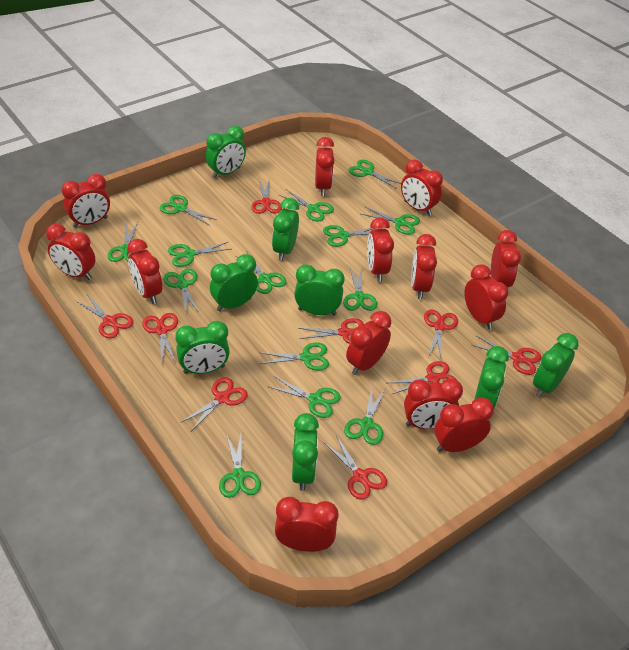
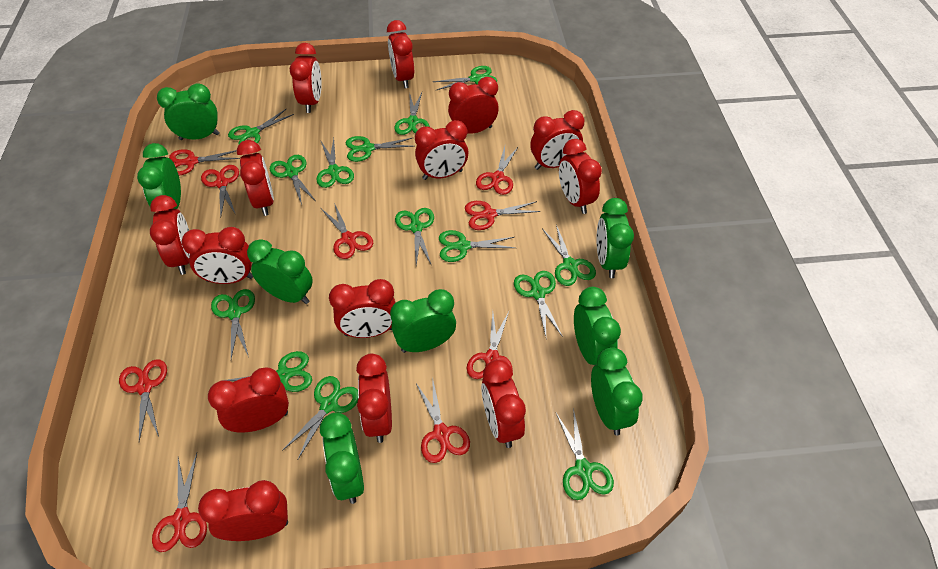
red clock: 13 -> 14

